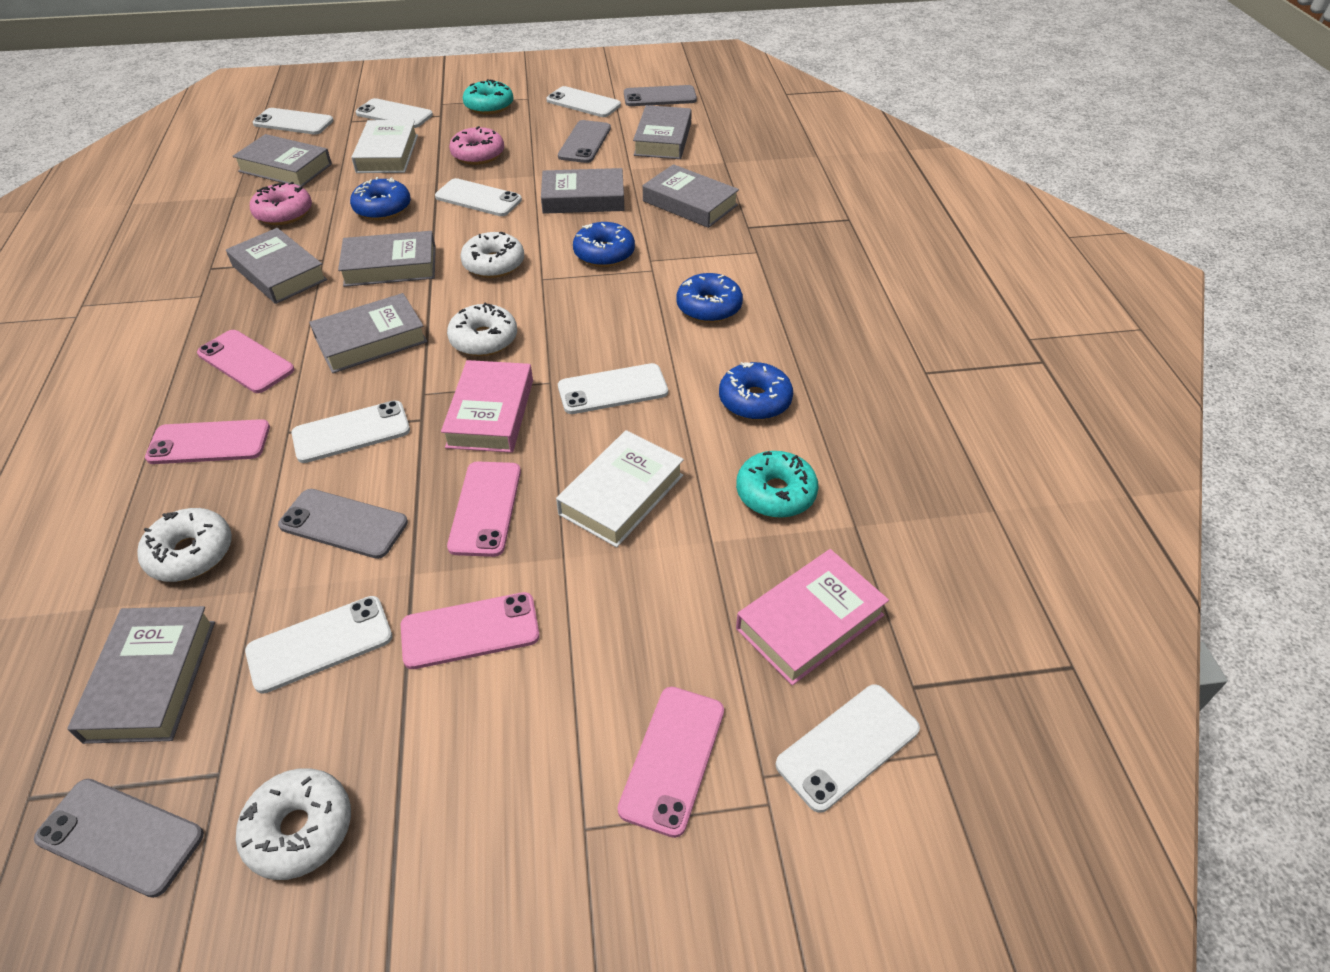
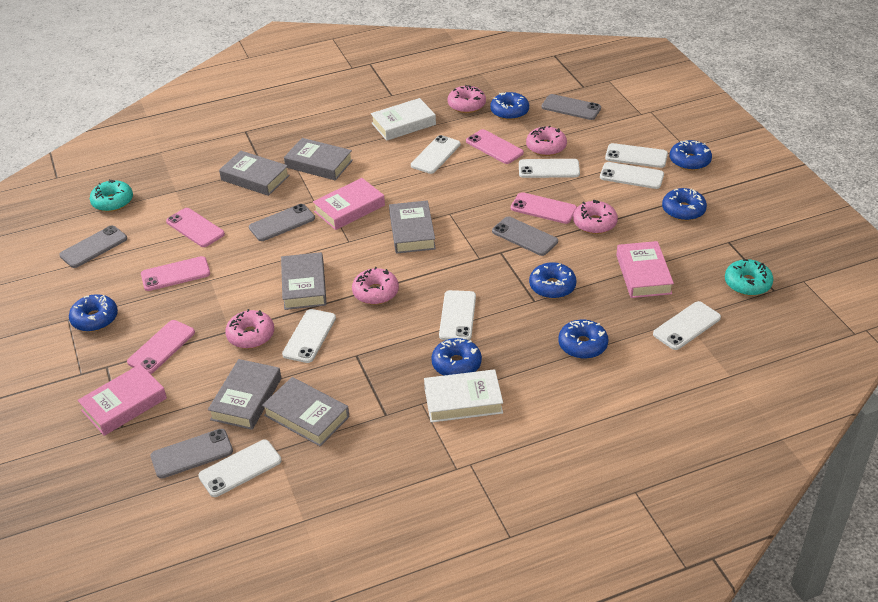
blue donut: 4 -> 7
grey book: 8 -> 6
grey phone: 4 -> 5
pink book: 2 -> 3
pink donut: 2 -> 5
white donut: 4 -> 0

